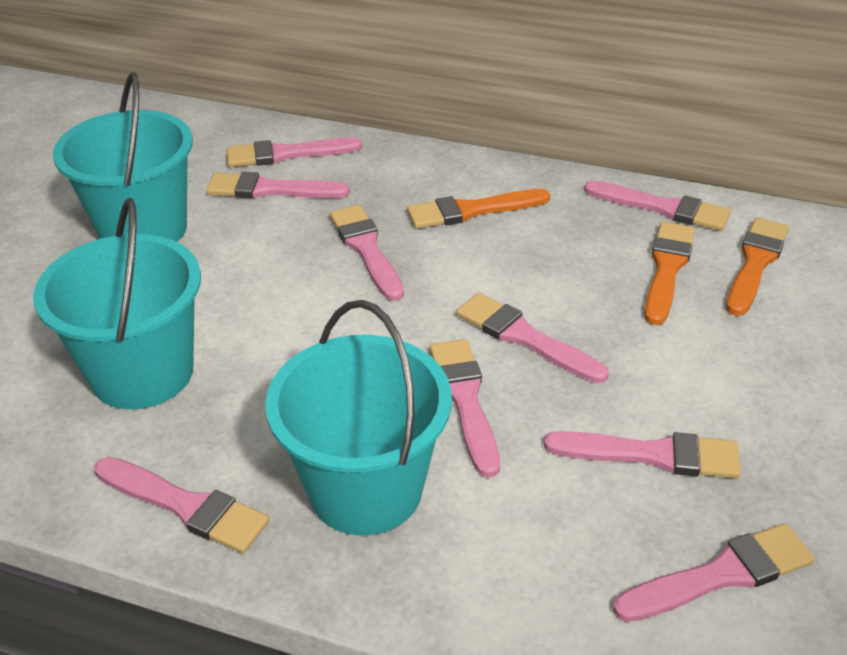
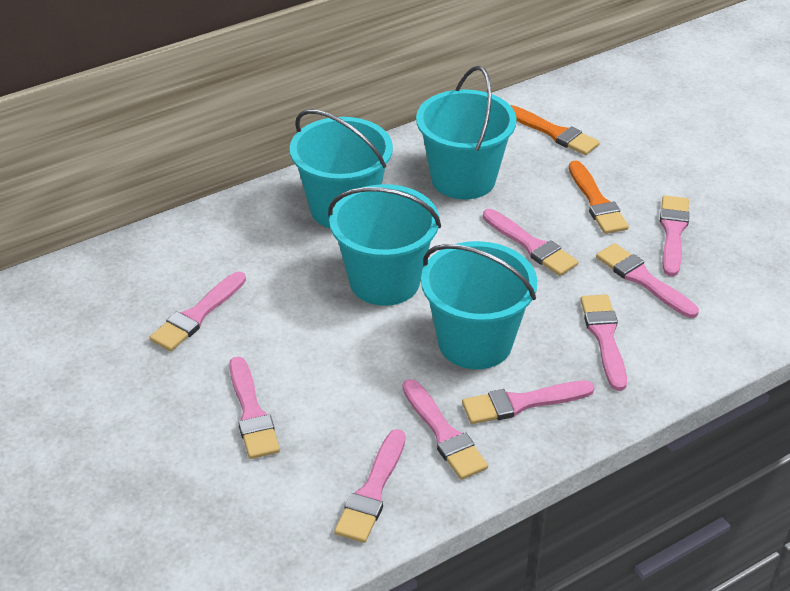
orange brush: 3 -> 2
turquoise bucket: 3 -> 4

